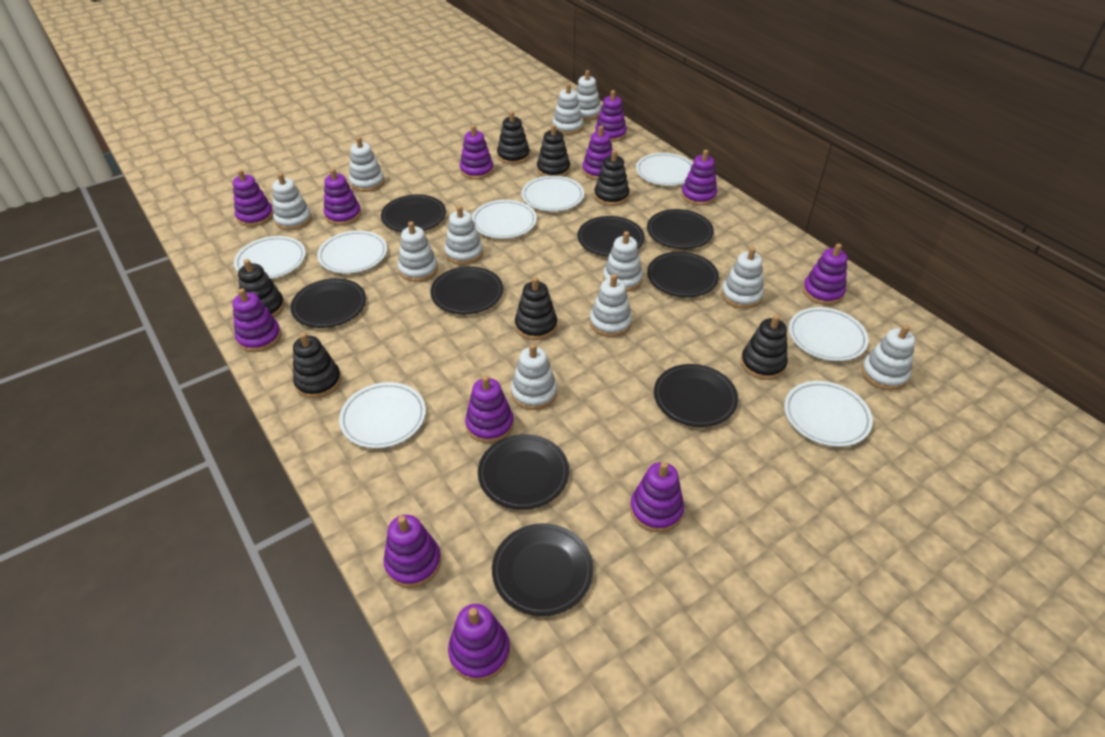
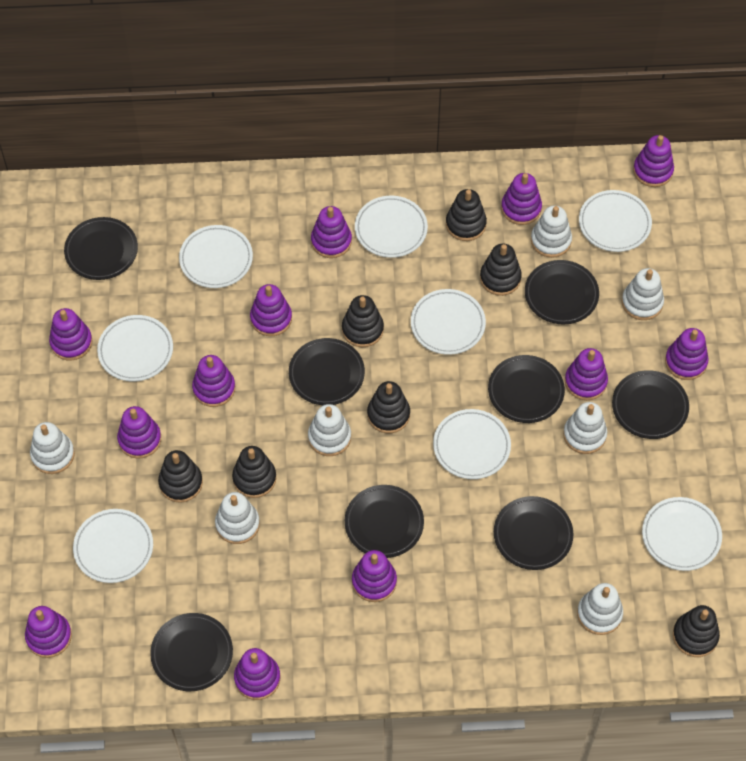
black plate: 9 -> 8
white stacking toy: 11 -> 7

